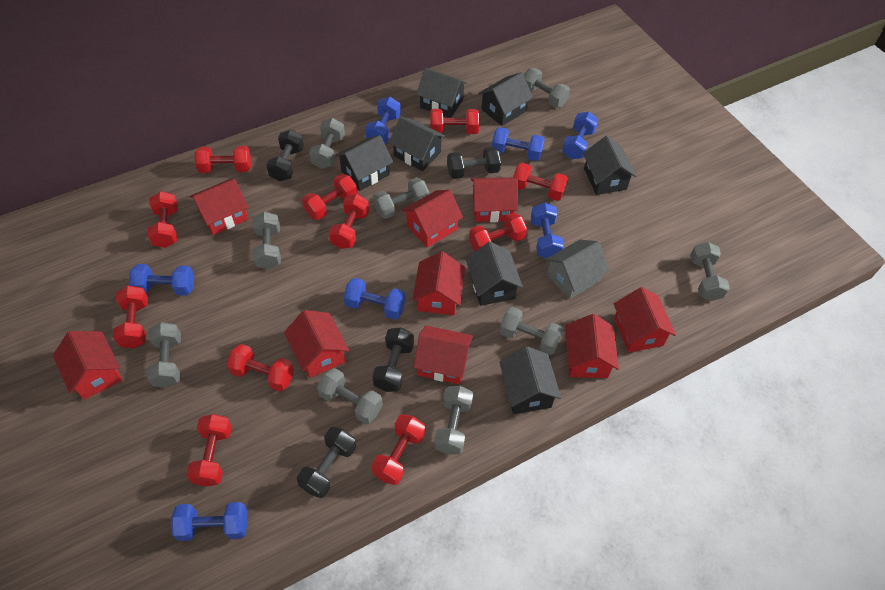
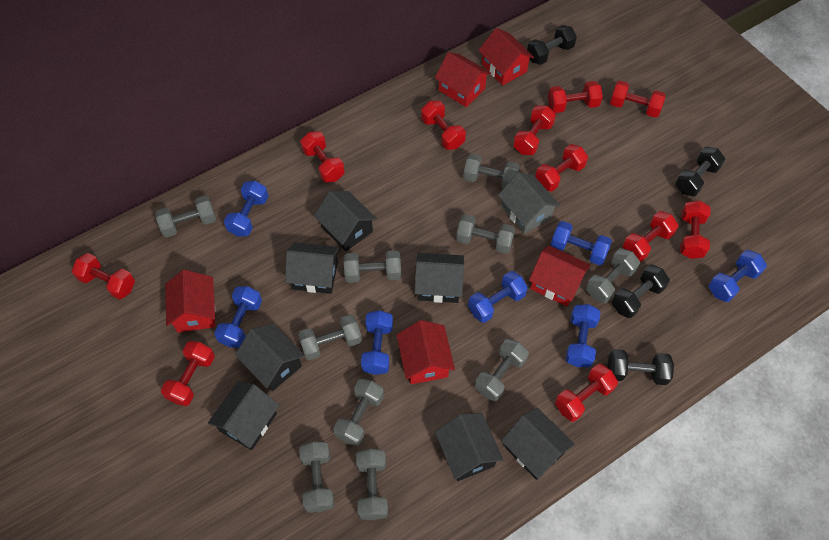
grey dumbbell: 9 -> 10
red house: 9 -> 5

